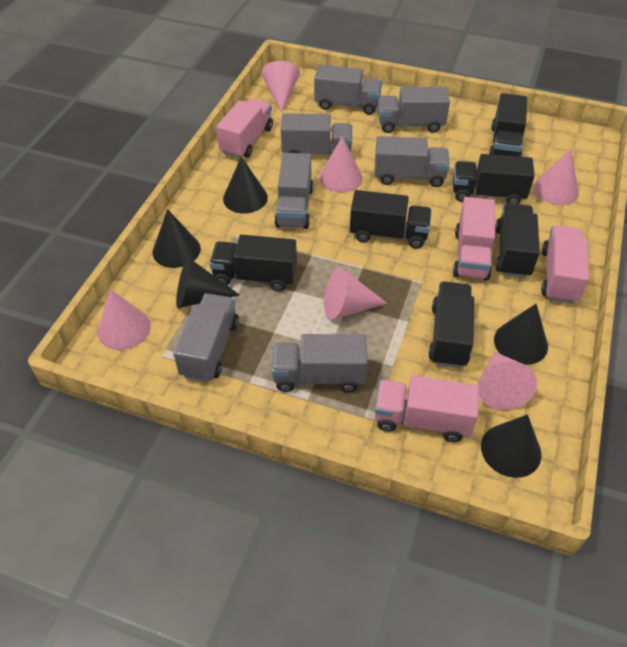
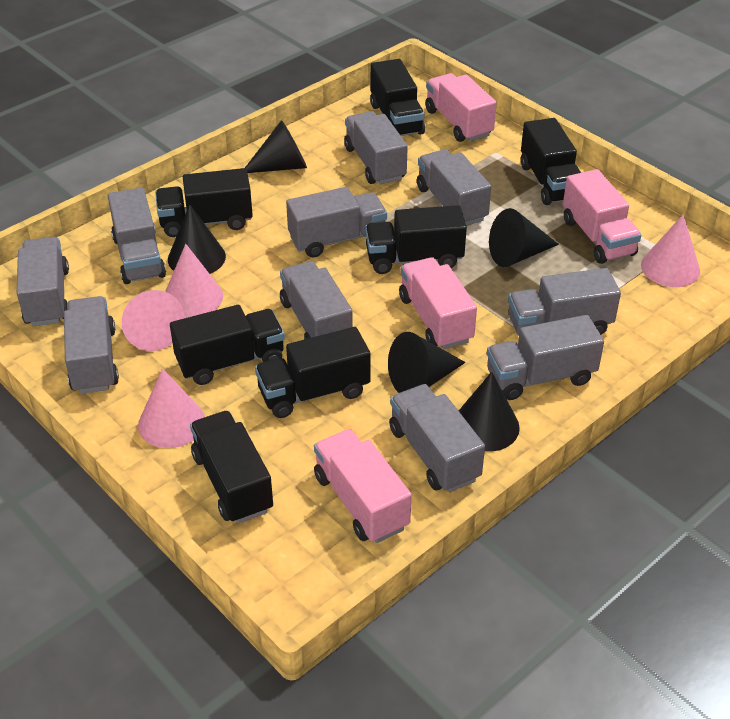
black truck: 6 -> 7
grey truck: 7 -> 10
pink cone: 6 -> 4

